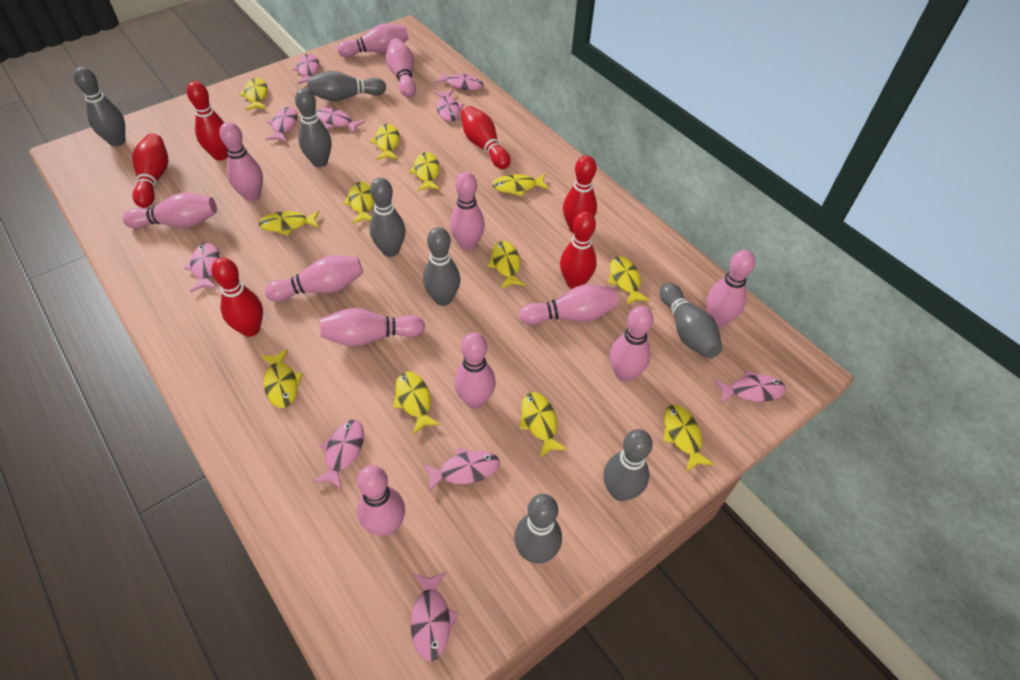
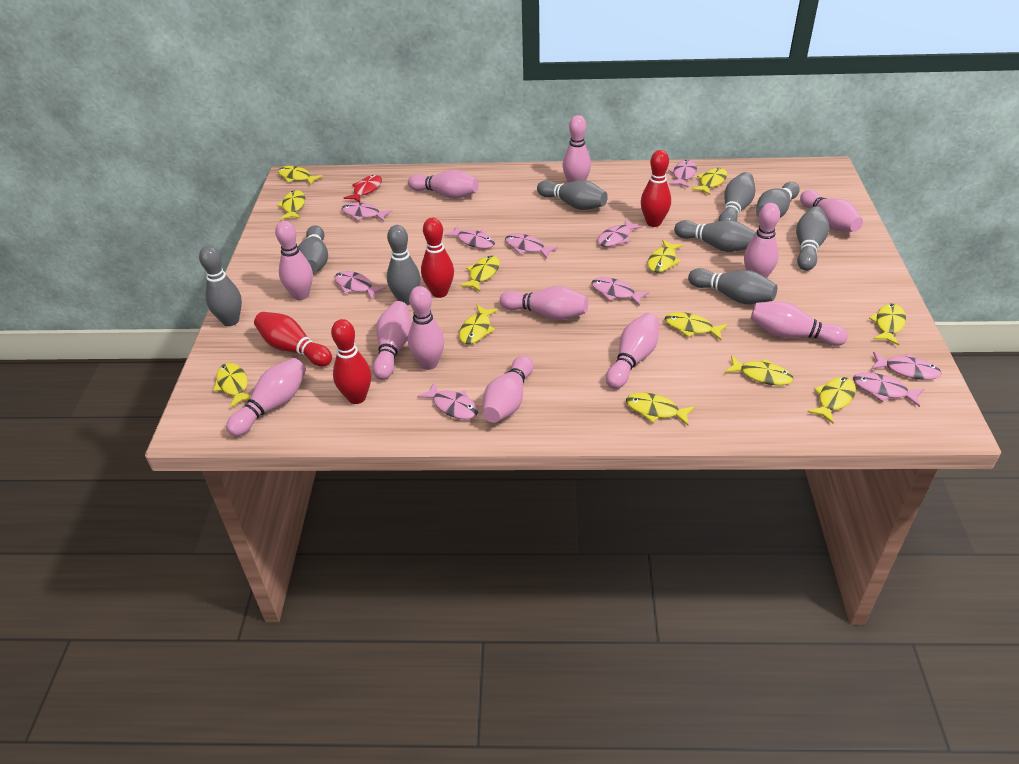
grey bowling pin: 8 -> 9
red bowling pin: 6 -> 4
red fish: 0 -> 1

